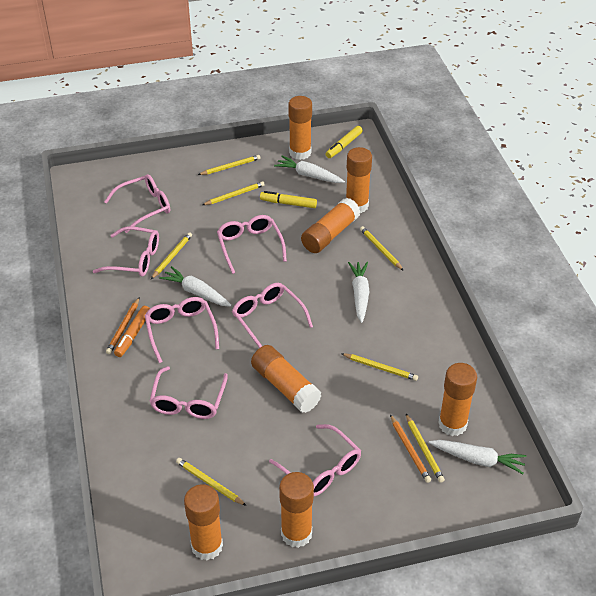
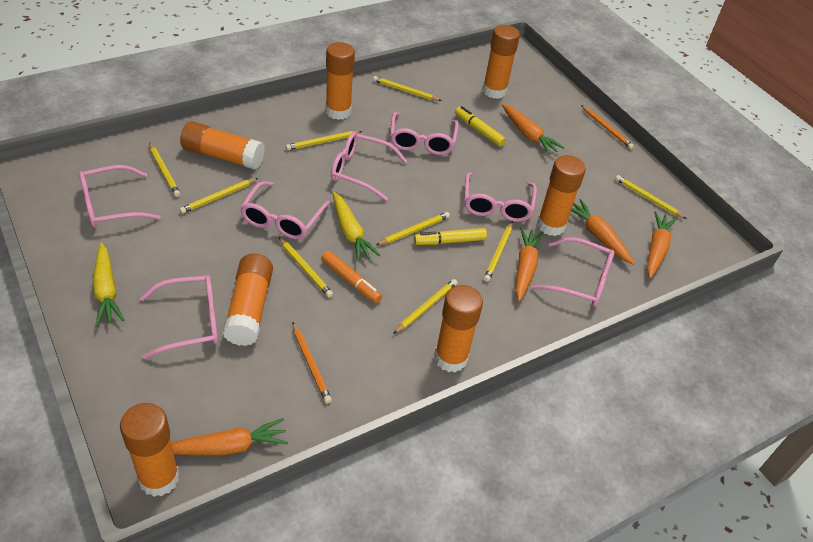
orange carrot: 0 -> 5
white carrot: 4 -> 0
yellow carrot: 0 -> 2
yellow pencil: 7 -> 9

